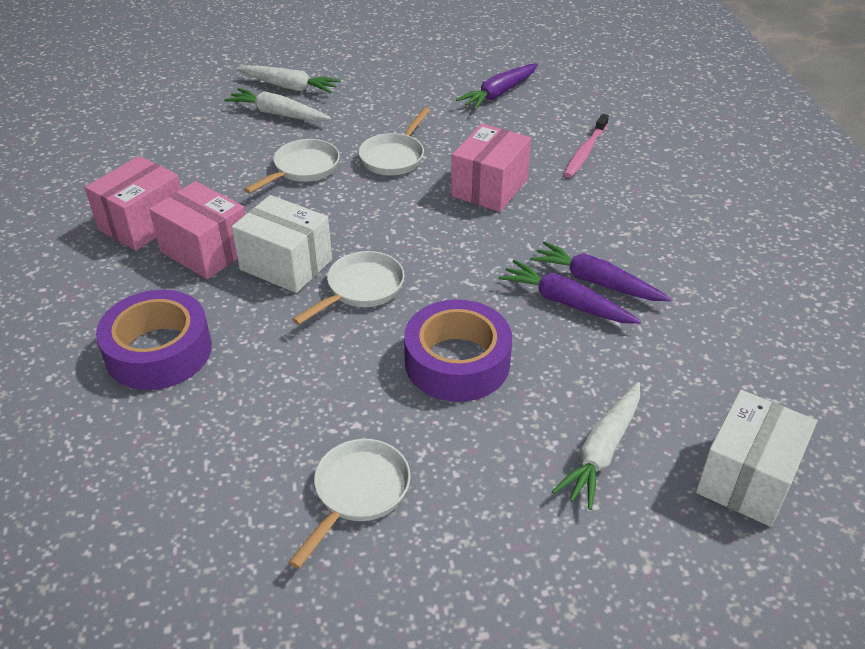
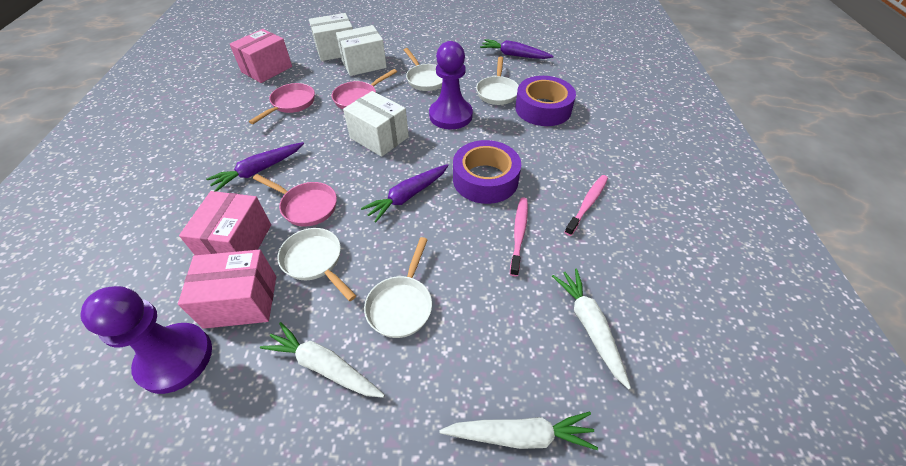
pink pan: 0 -> 3
pink toothbrush: 1 -> 2
purple pawn: 0 -> 2
white box: 2 -> 3

